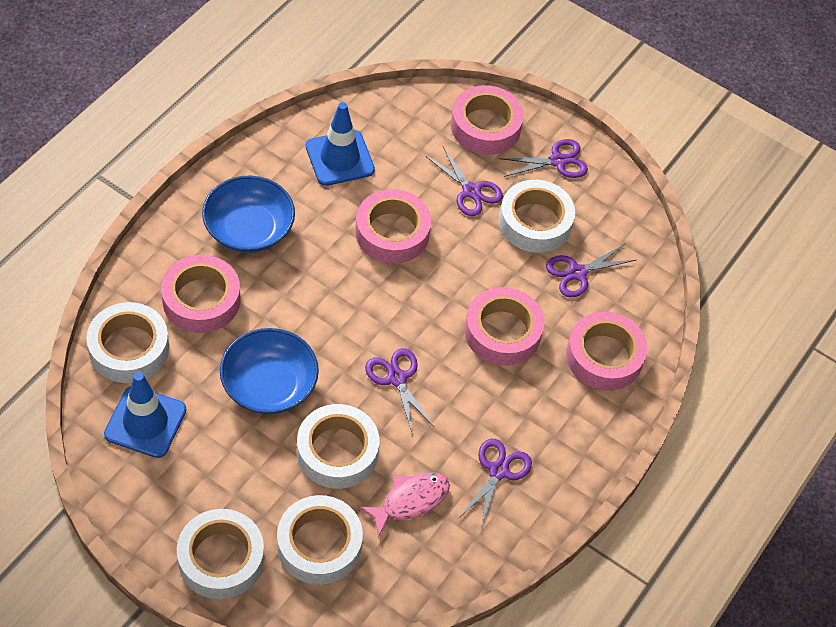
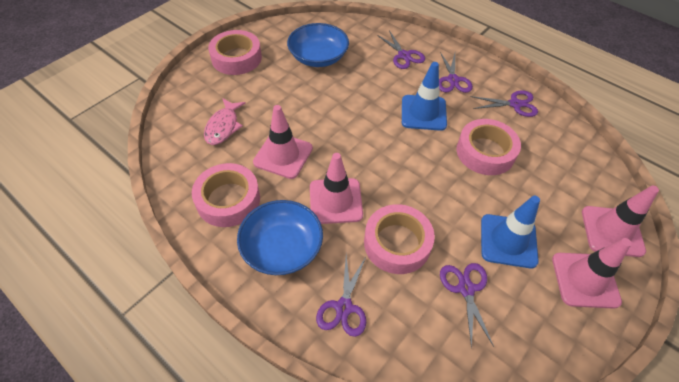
pink tape: 5 -> 4
pink traffic cone: 0 -> 4
white tape: 5 -> 0

